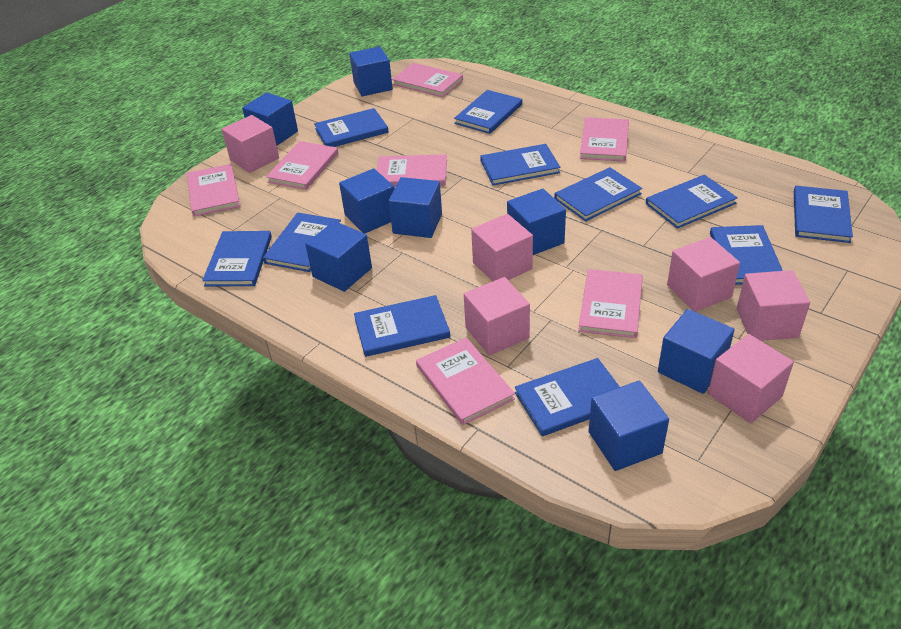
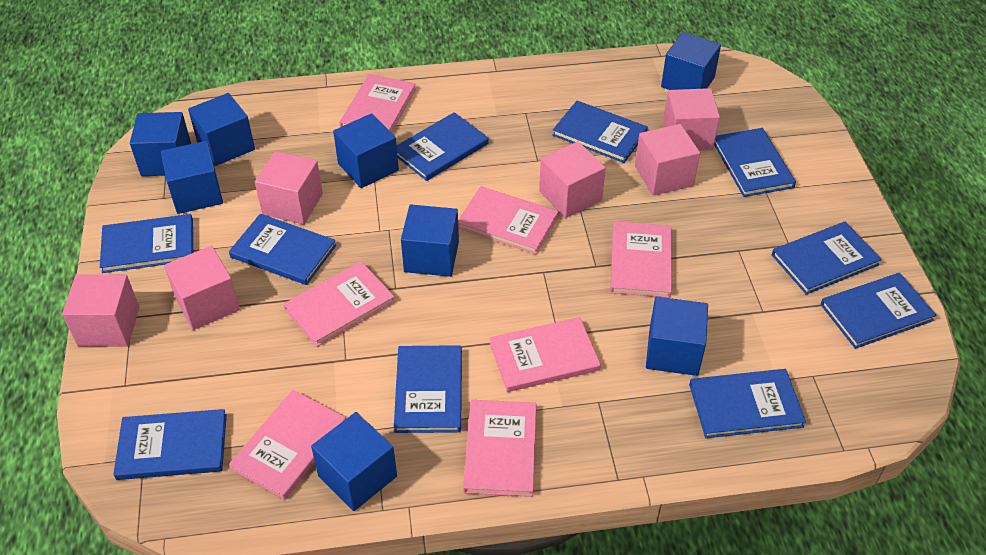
blue book: 11 -> 10

